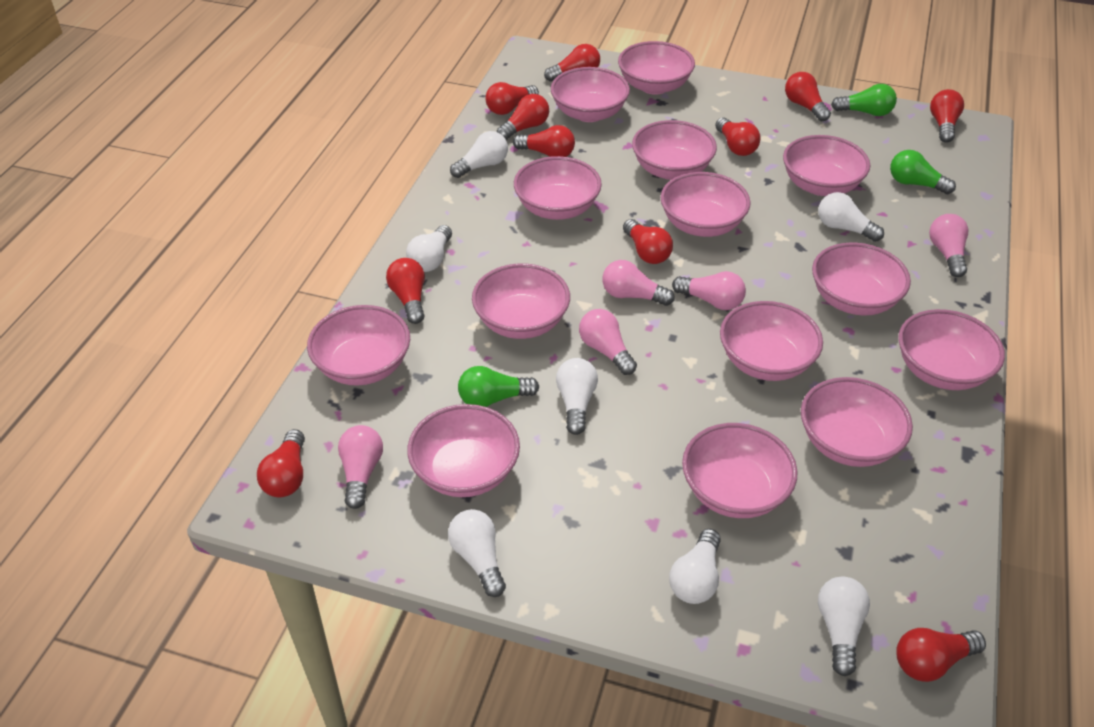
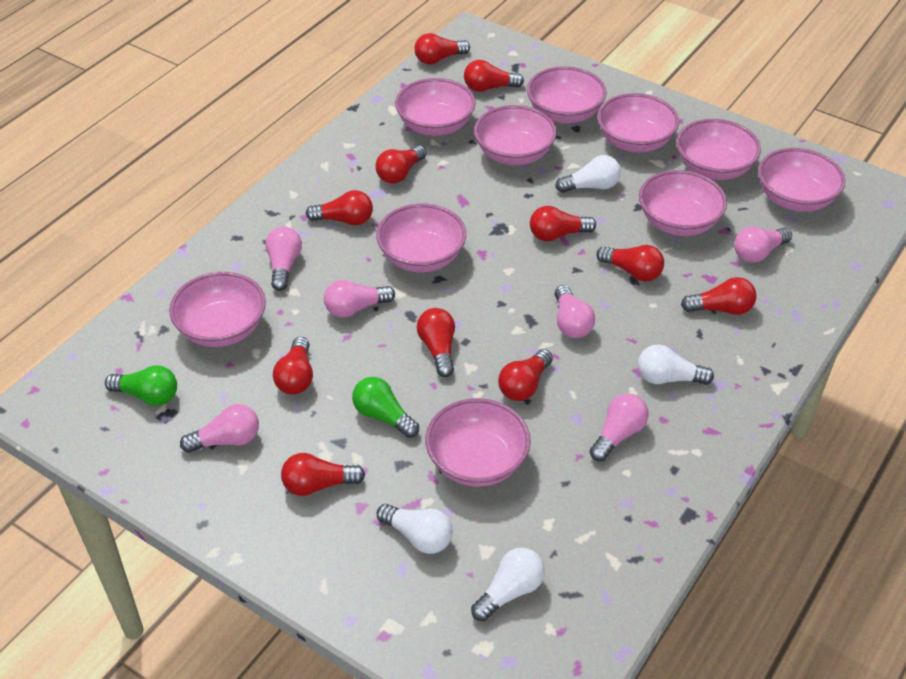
green light bulb: 3 -> 2
pink bowl: 14 -> 10
pink light bulb: 5 -> 6
white light bulb: 7 -> 4

